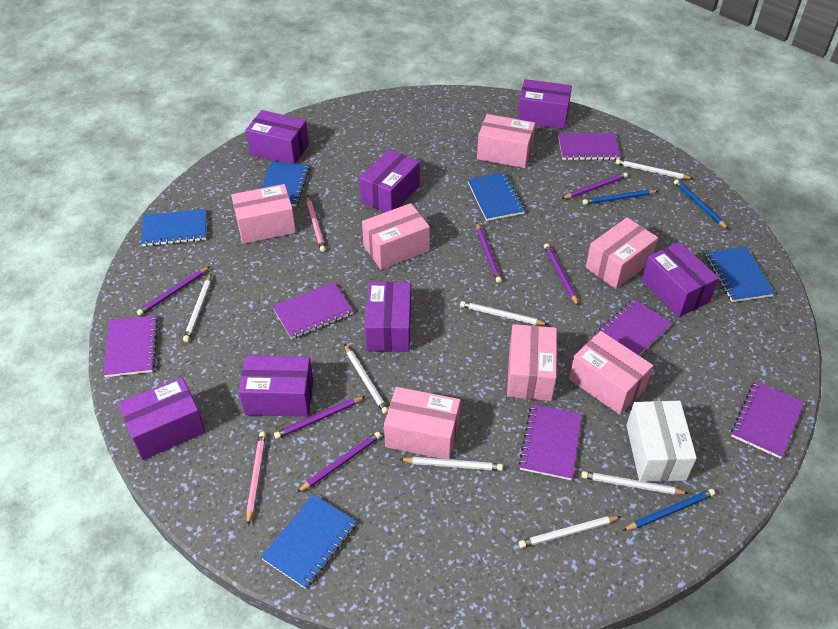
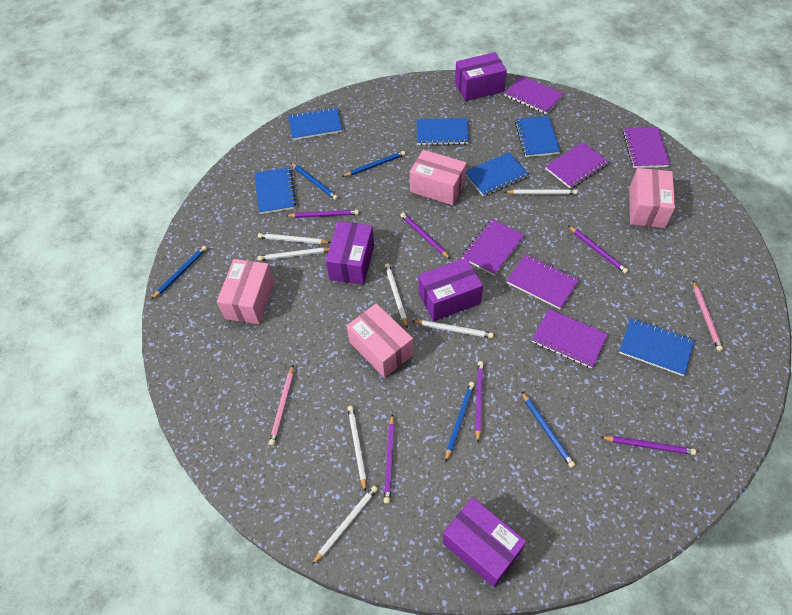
blue notebook: 5 -> 6
blue pencil: 3 -> 5
pink box: 7 -> 4
purple box: 7 -> 4
white box: 1 -> 0

